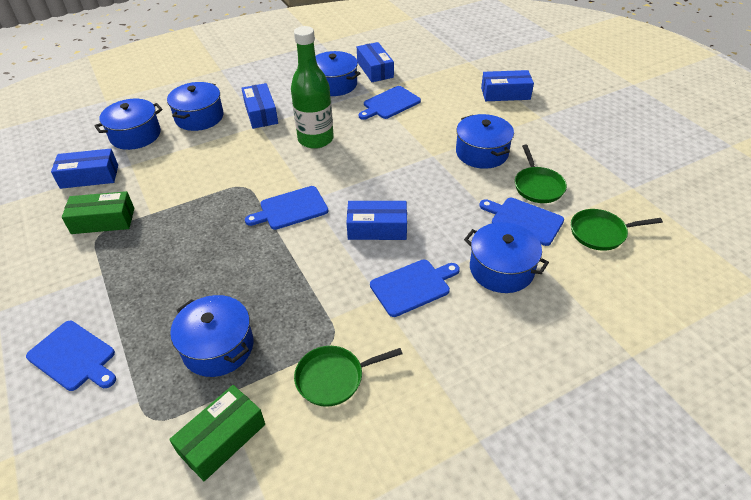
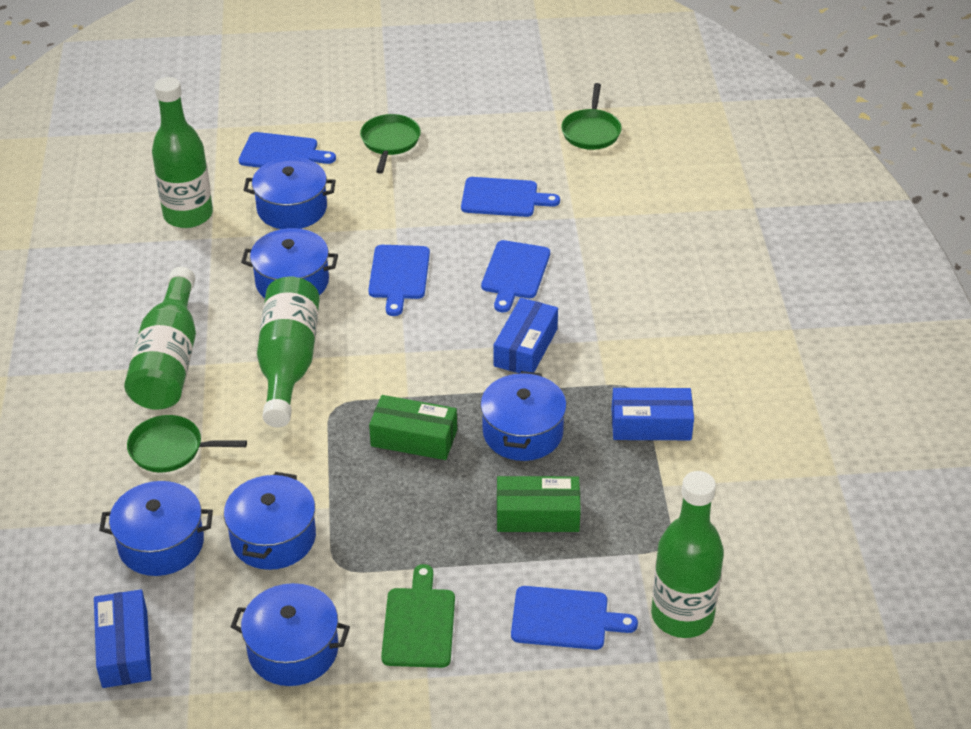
blue box: 5 -> 3
green bottle: 1 -> 4
green cutting board: 0 -> 1

